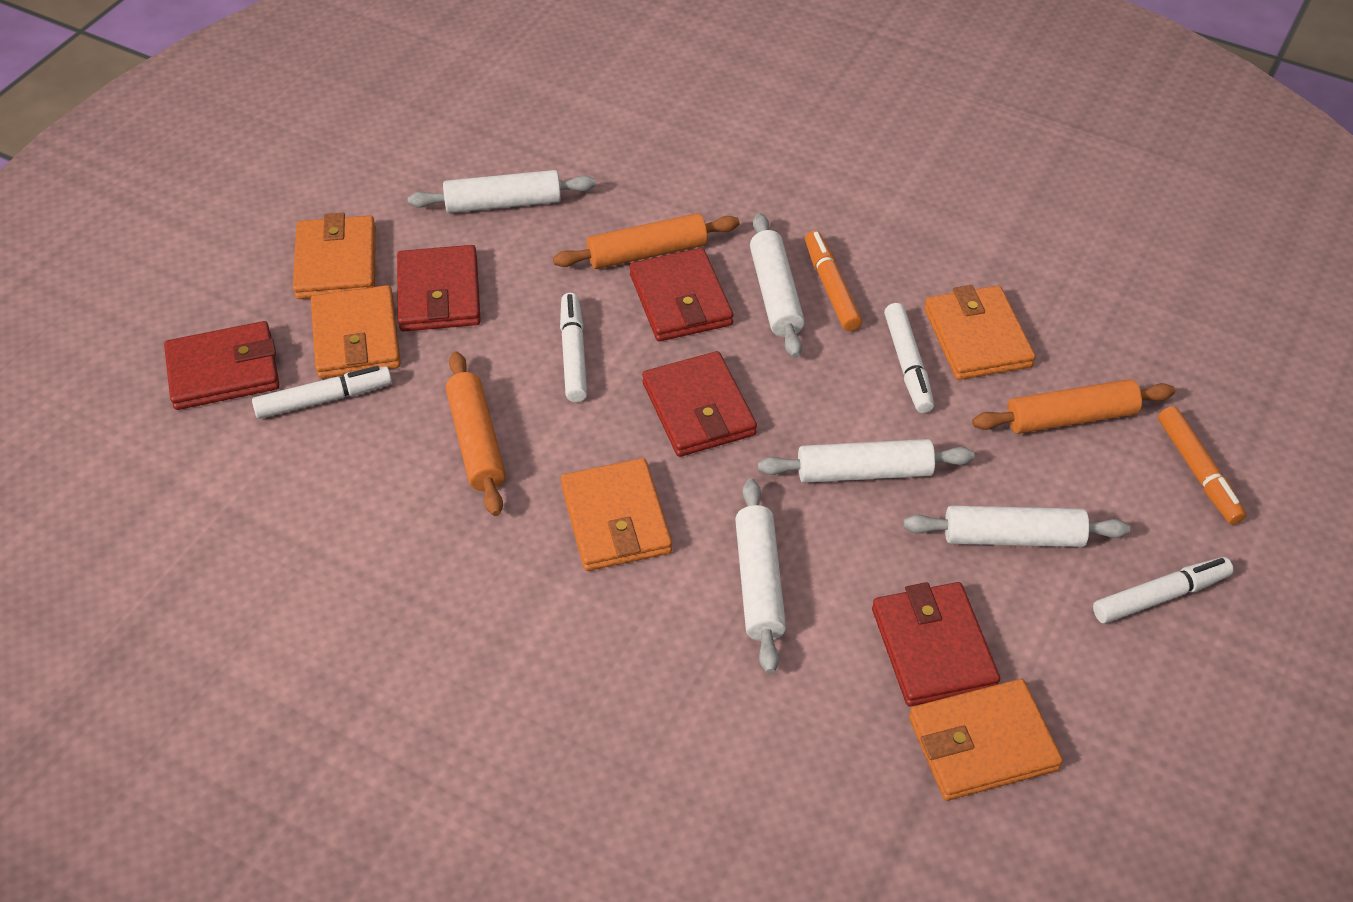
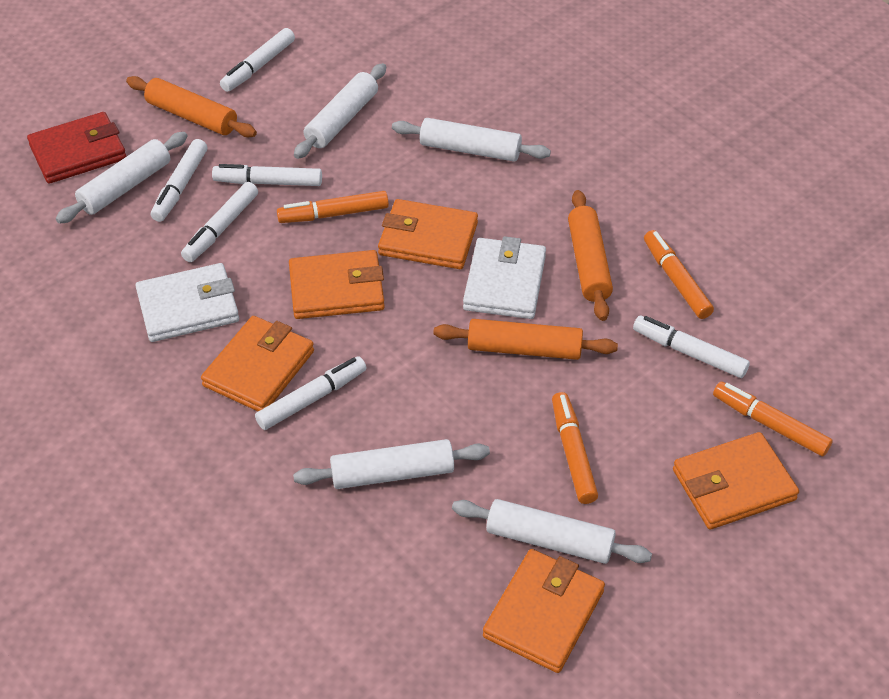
orange marker: 2 -> 4
red wallet: 5 -> 1
white marker: 4 -> 6
white wallet: 0 -> 2

